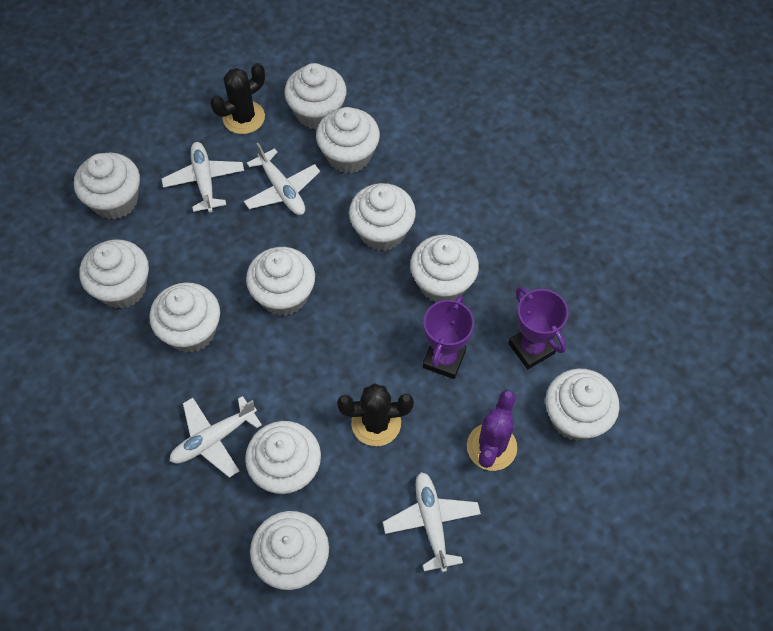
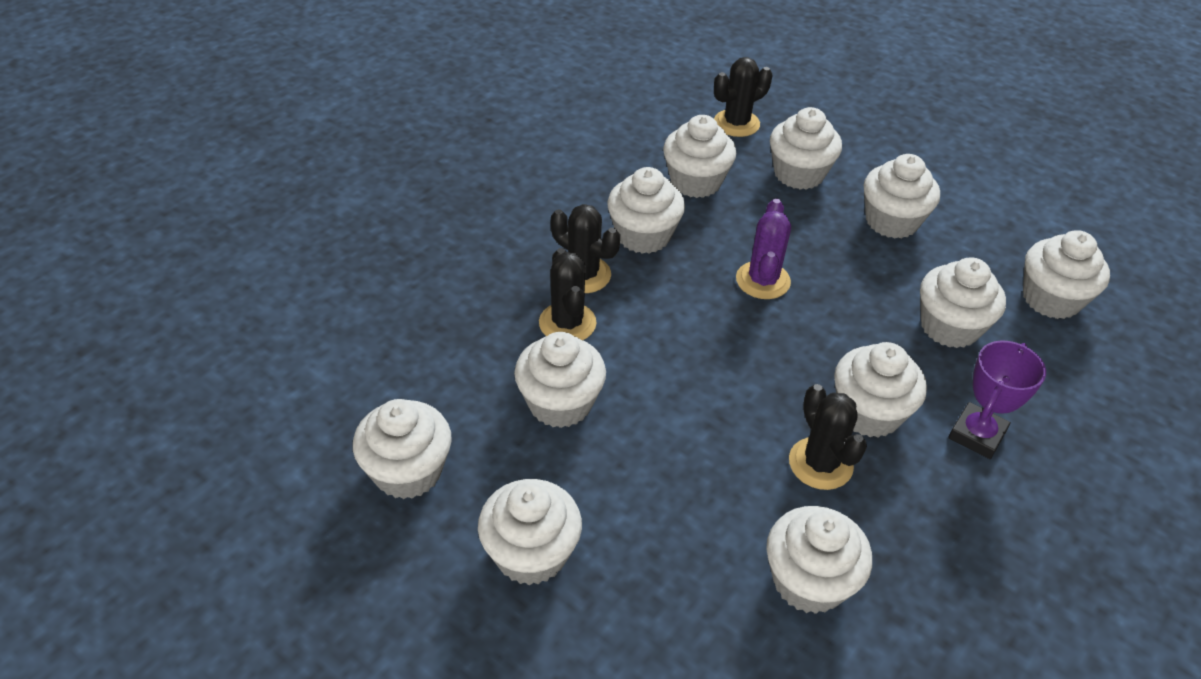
black cactus: 2 -> 4
purple trophy: 2 -> 1
white plane: 4 -> 0

